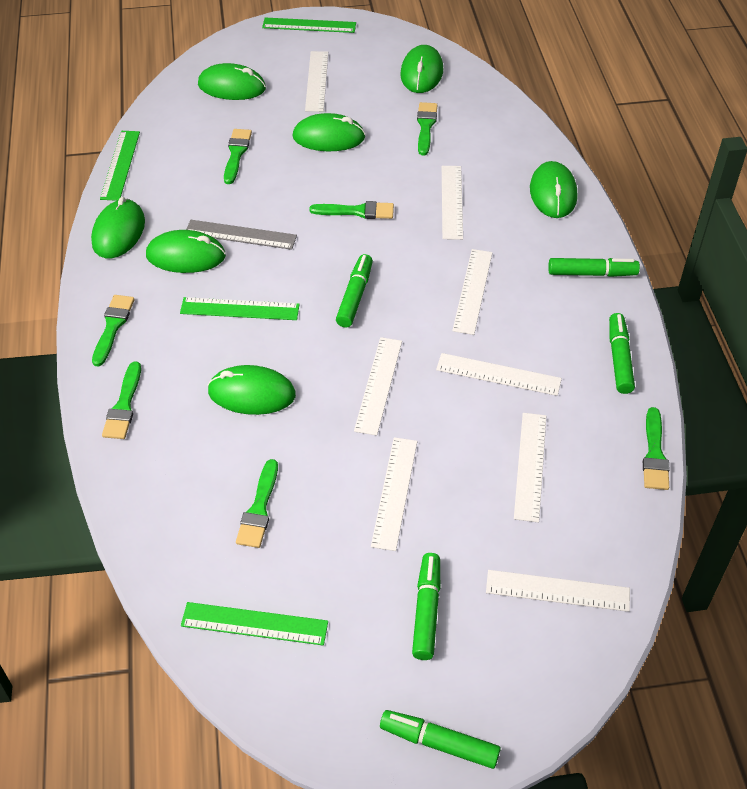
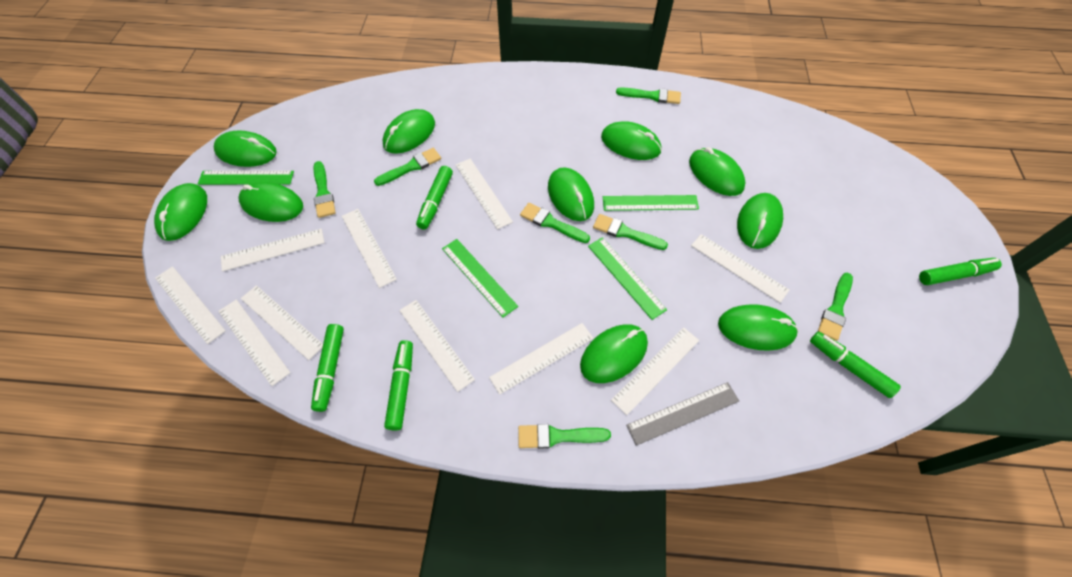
green mouse: 7 -> 10
white ruler: 8 -> 10

